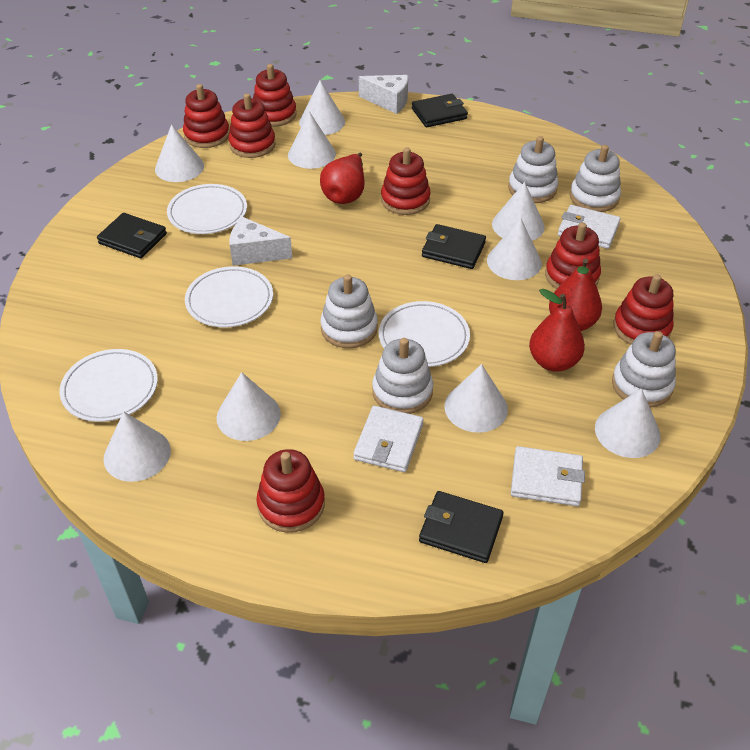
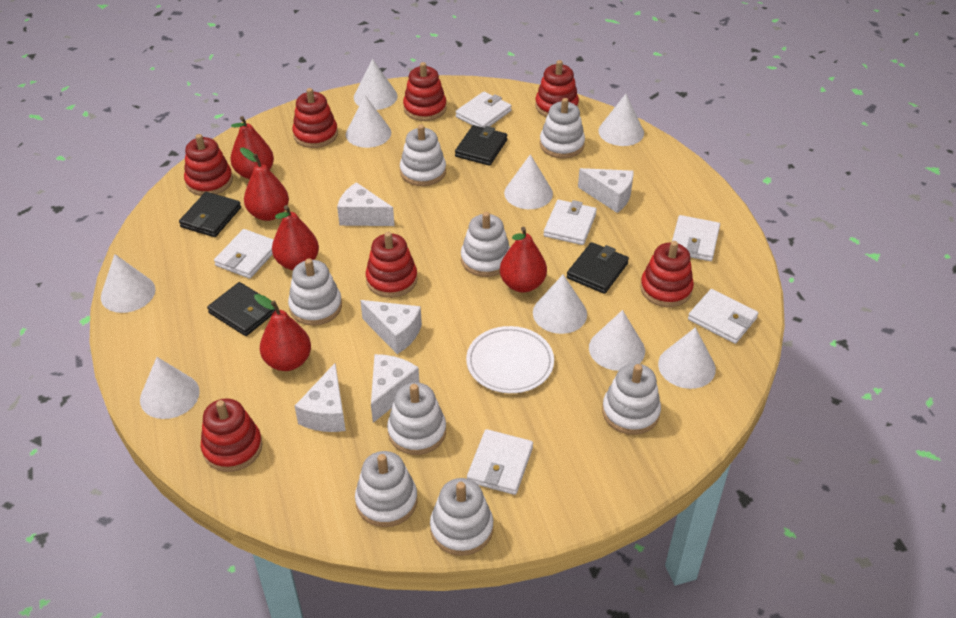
red pear: 3 -> 5
white cheese: 2 -> 5
white plate: 4 -> 1
white stacking toy: 5 -> 8
white wallet: 3 -> 6

